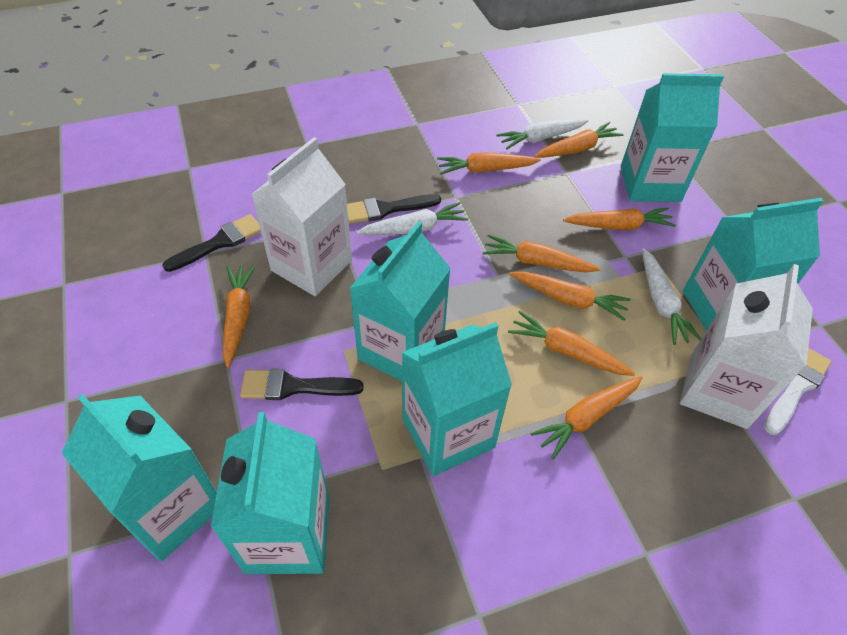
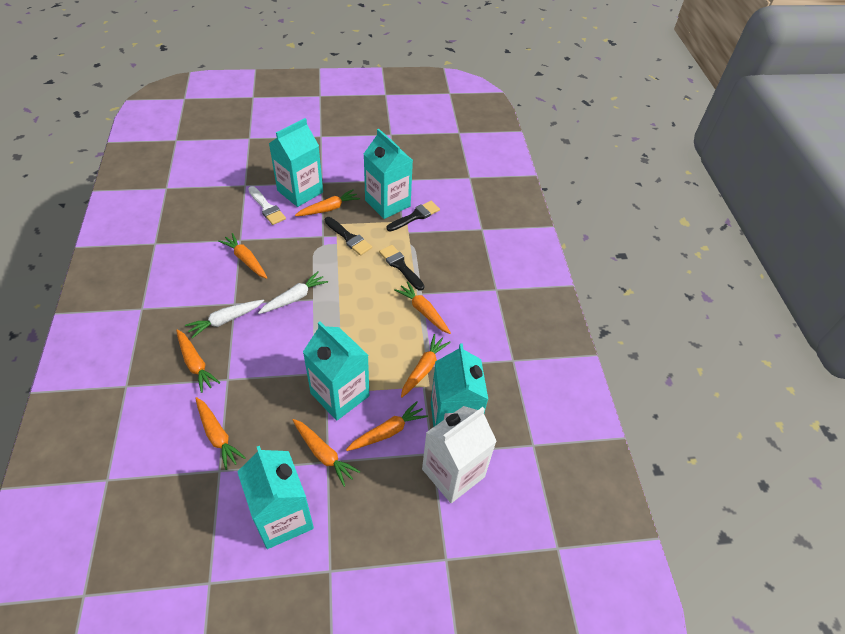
turquoise carton: 6 -> 5
white carrot: 3 -> 2
white carton: 2 -> 1

